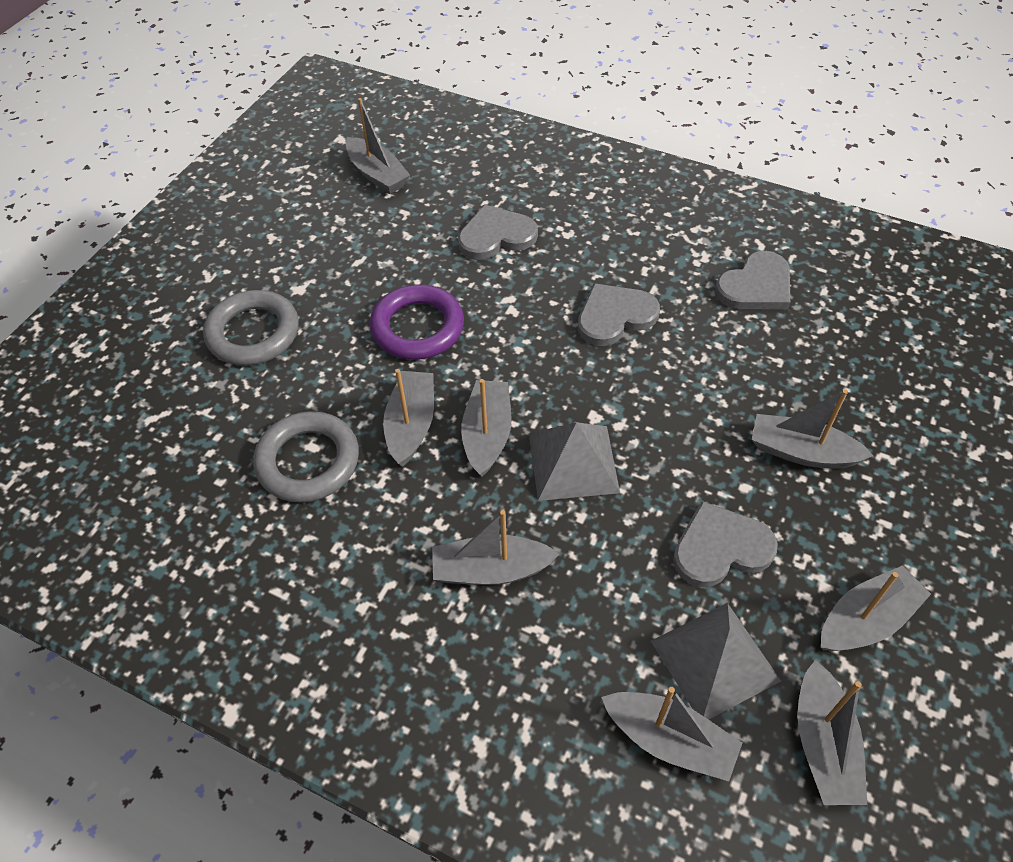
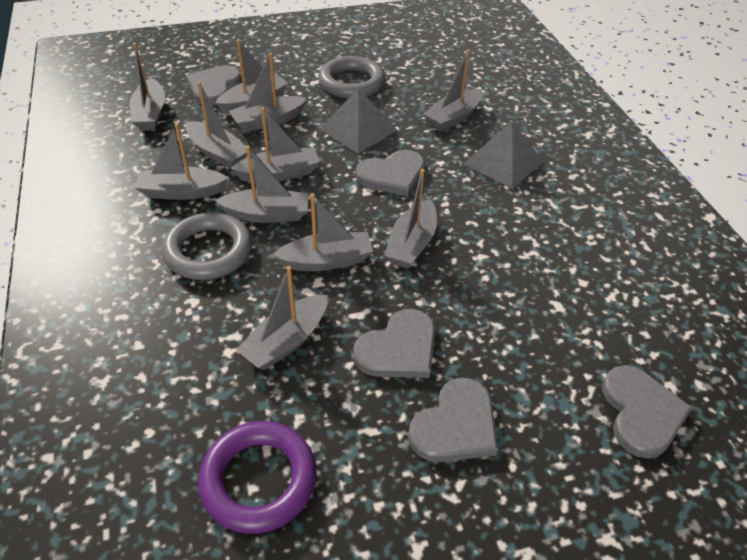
grey boat: 8 -> 11
grey heart: 4 -> 5

